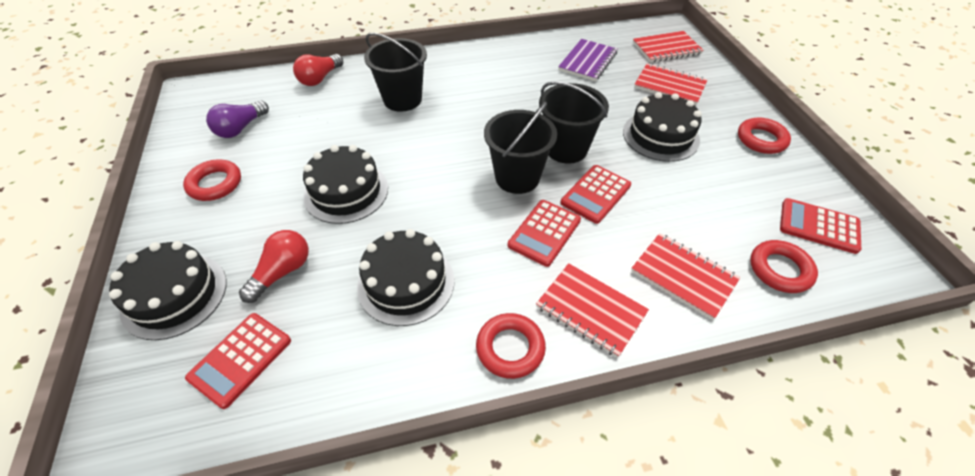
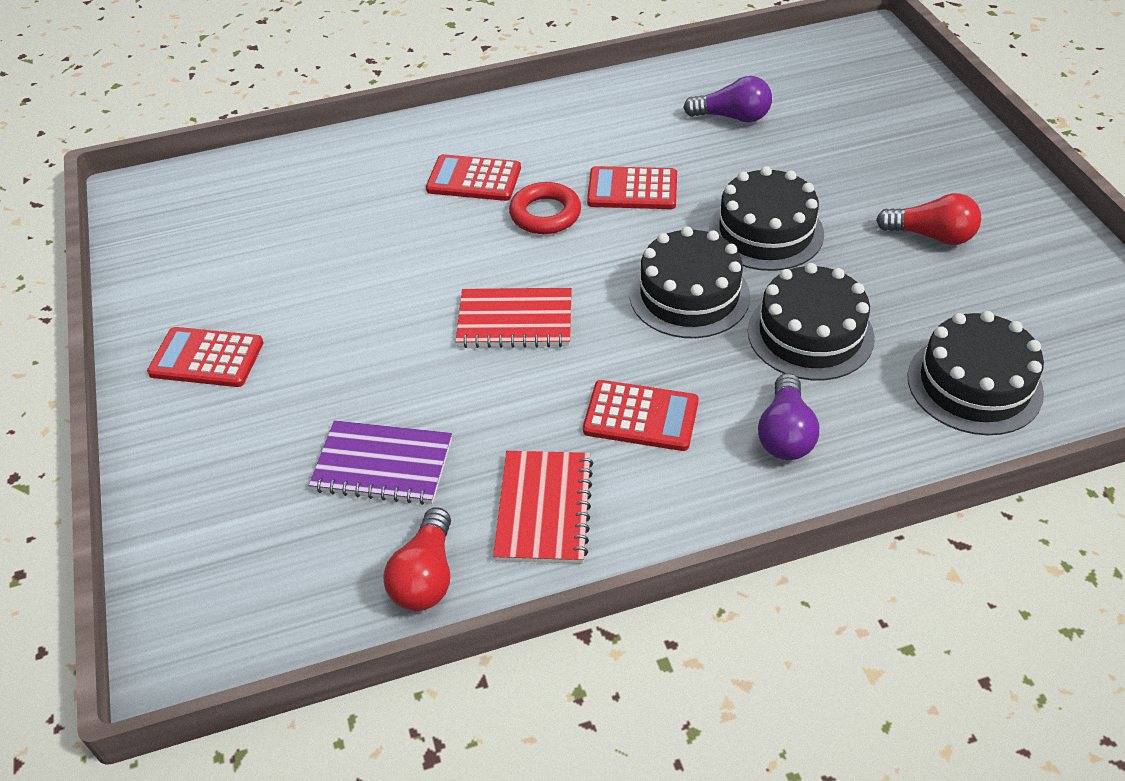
black bucket: 3 -> 0
purple light bulb: 1 -> 2
red notebook: 4 -> 2
red ring: 4 -> 1

